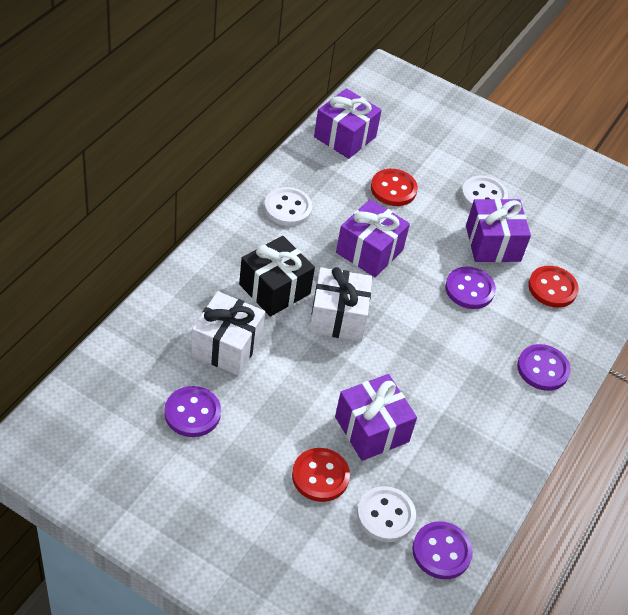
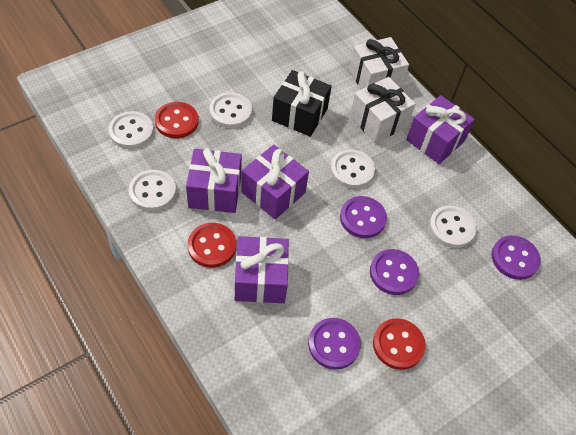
white button: 3 -> 5

